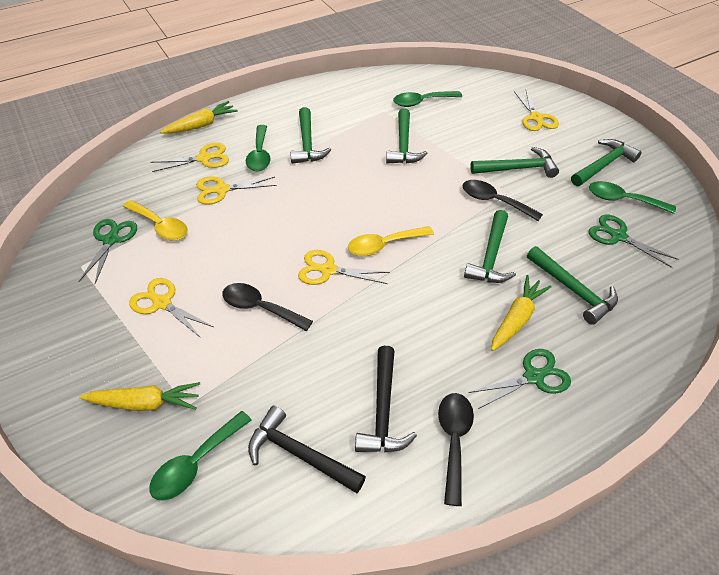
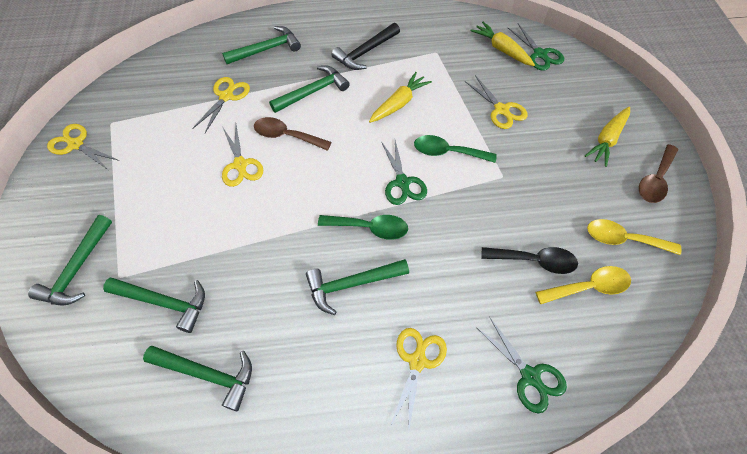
black hammer: 2 -> 1
black spoon: 3 -> 1
brown spoon: 0 -> 2
green spoon: 4 -> 2

